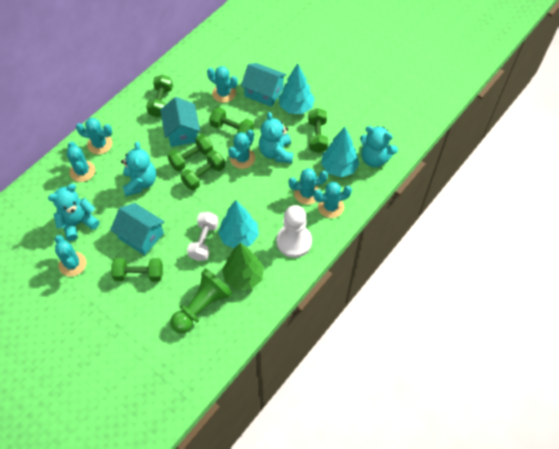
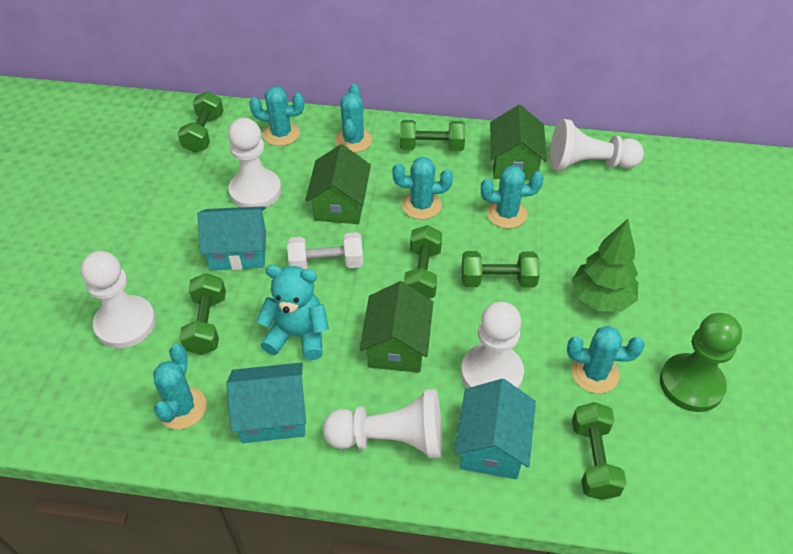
green house: 0 -> 3
turquoise cactus: 7 -> 6
turquoise teddy bear: 4 -> 1
turquoise tree: 3 -> 0
white pawn: 1 -> 5

